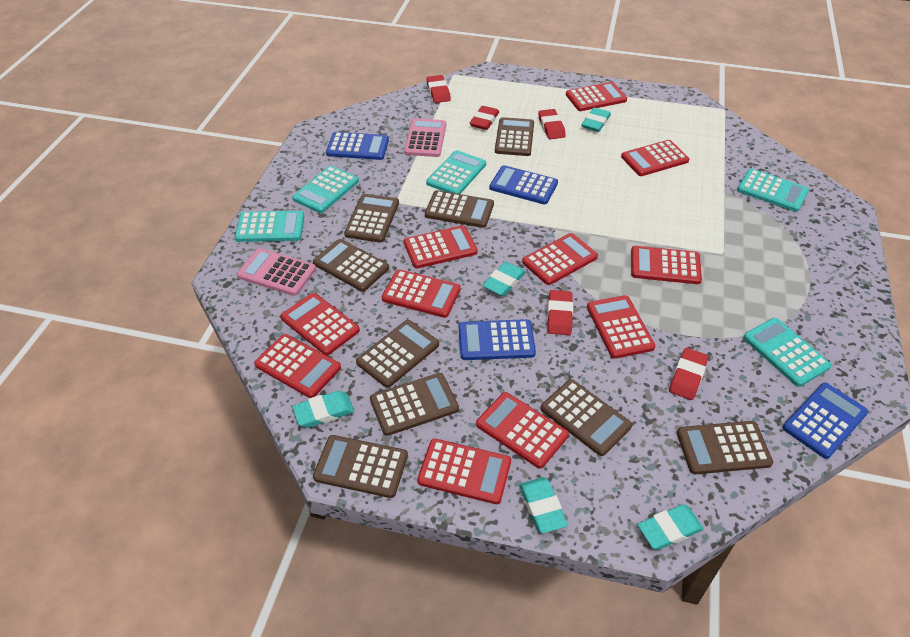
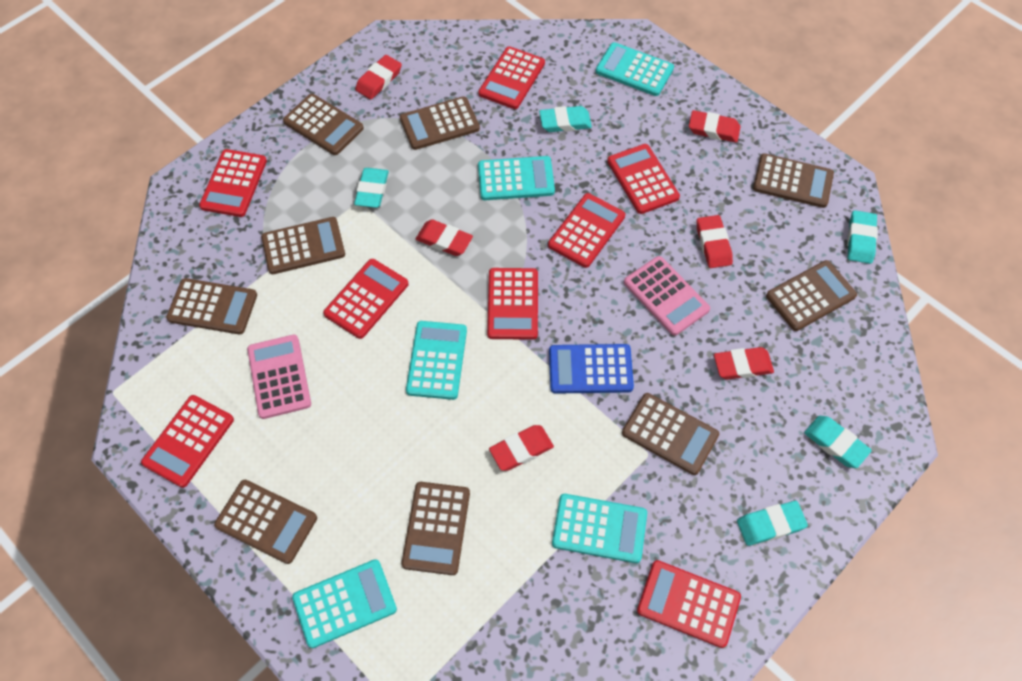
blue calculator: 4 -> 1
red calculator: 11 -> 8
red eraser: 5 -> 6

